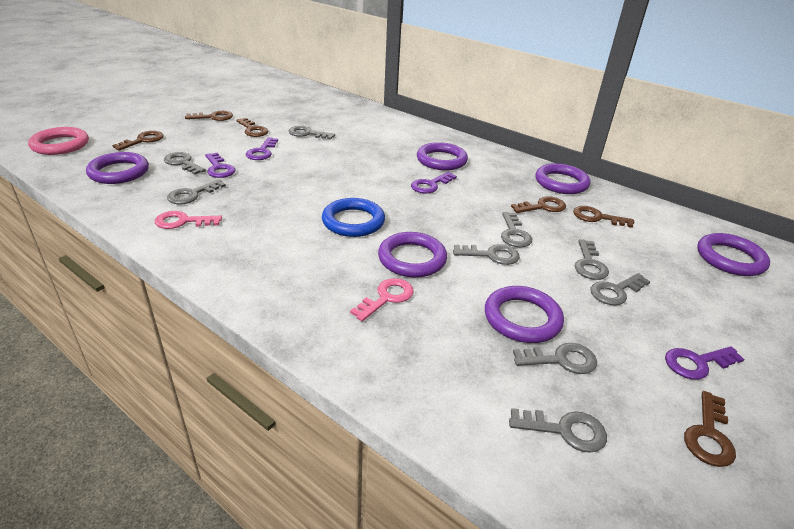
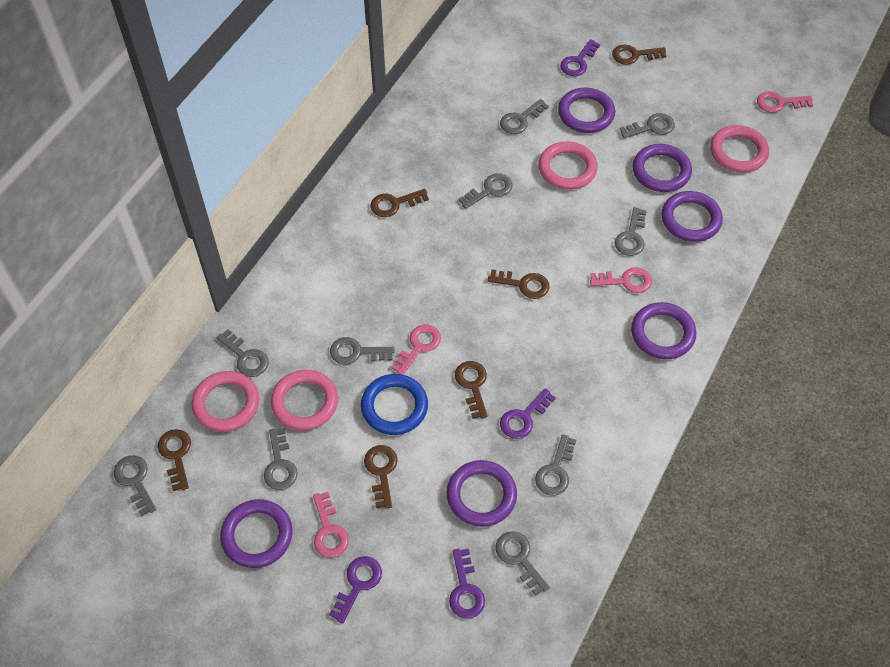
grey key: 9 -> 10
pink key: 2 -> 4
pink ring: 1 -> 4

